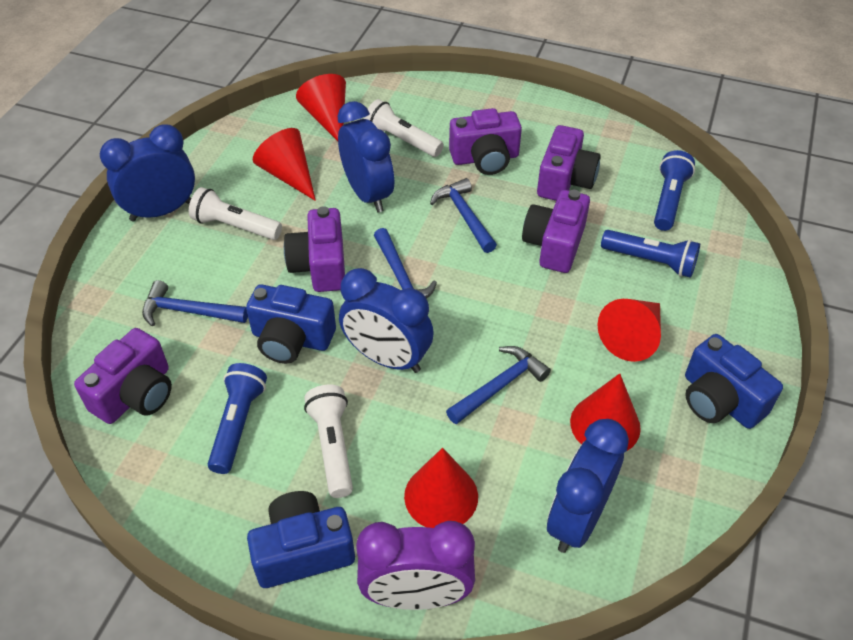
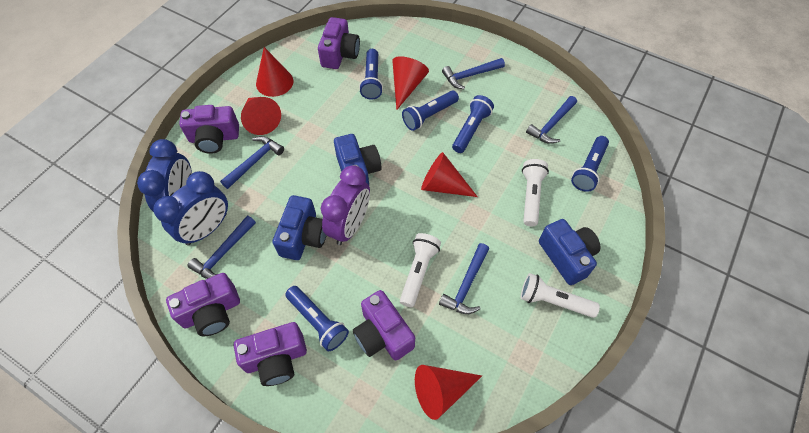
blue clock: 4 -> 2
blue flashlight: 3 -> 5
blue hammer: 4 -> 5

